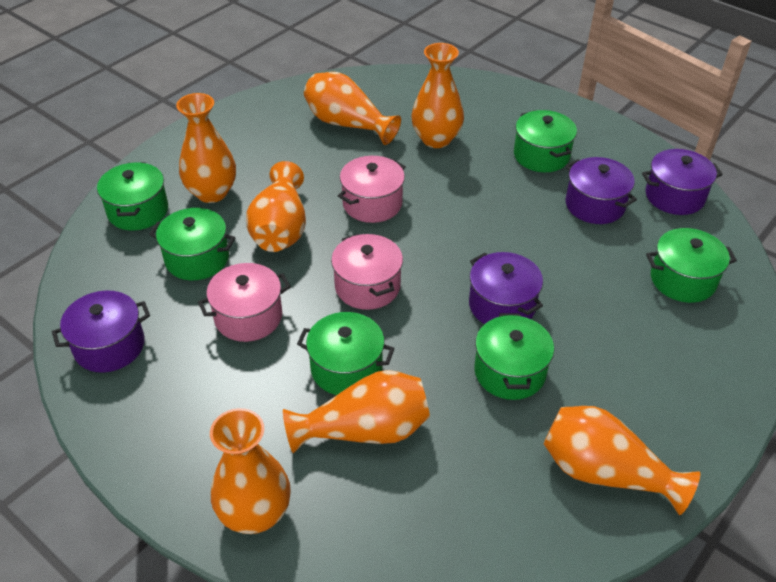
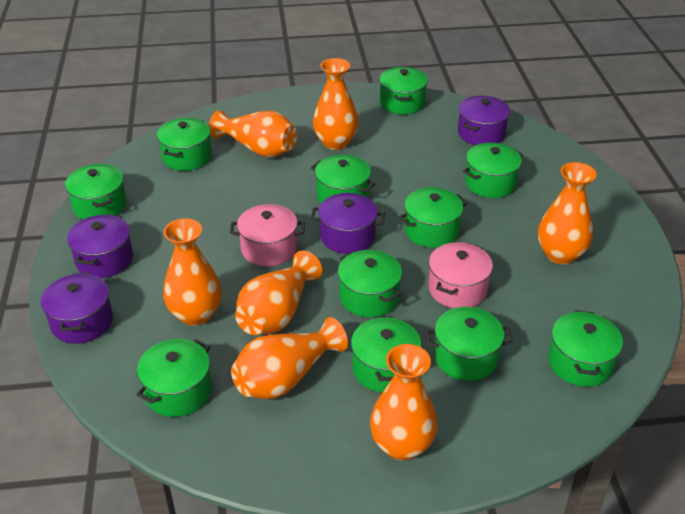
green pot: 6 -> 11
pink pot: 3 -> 2

